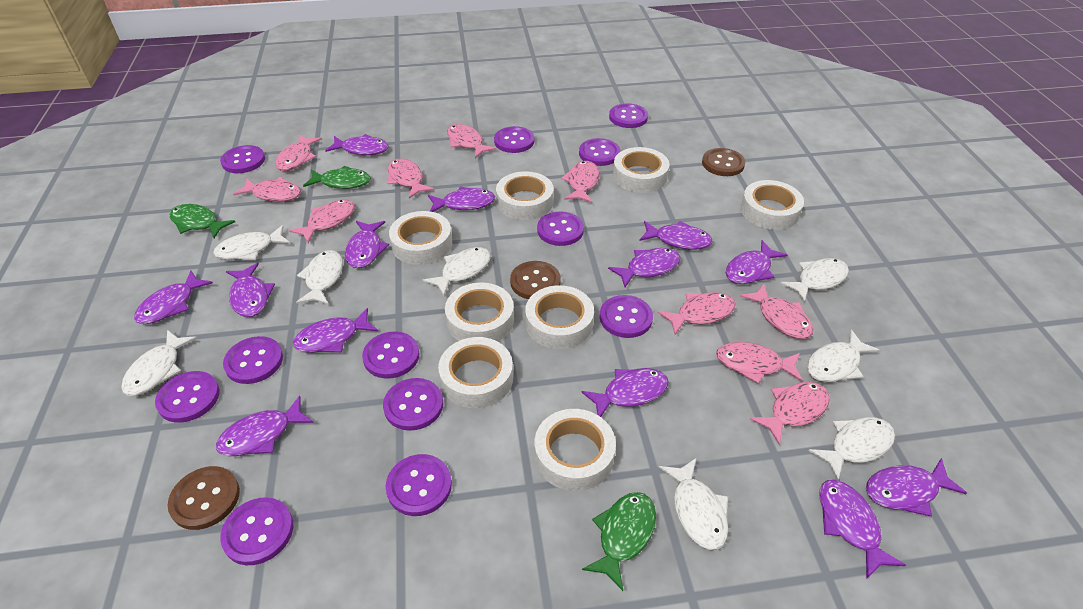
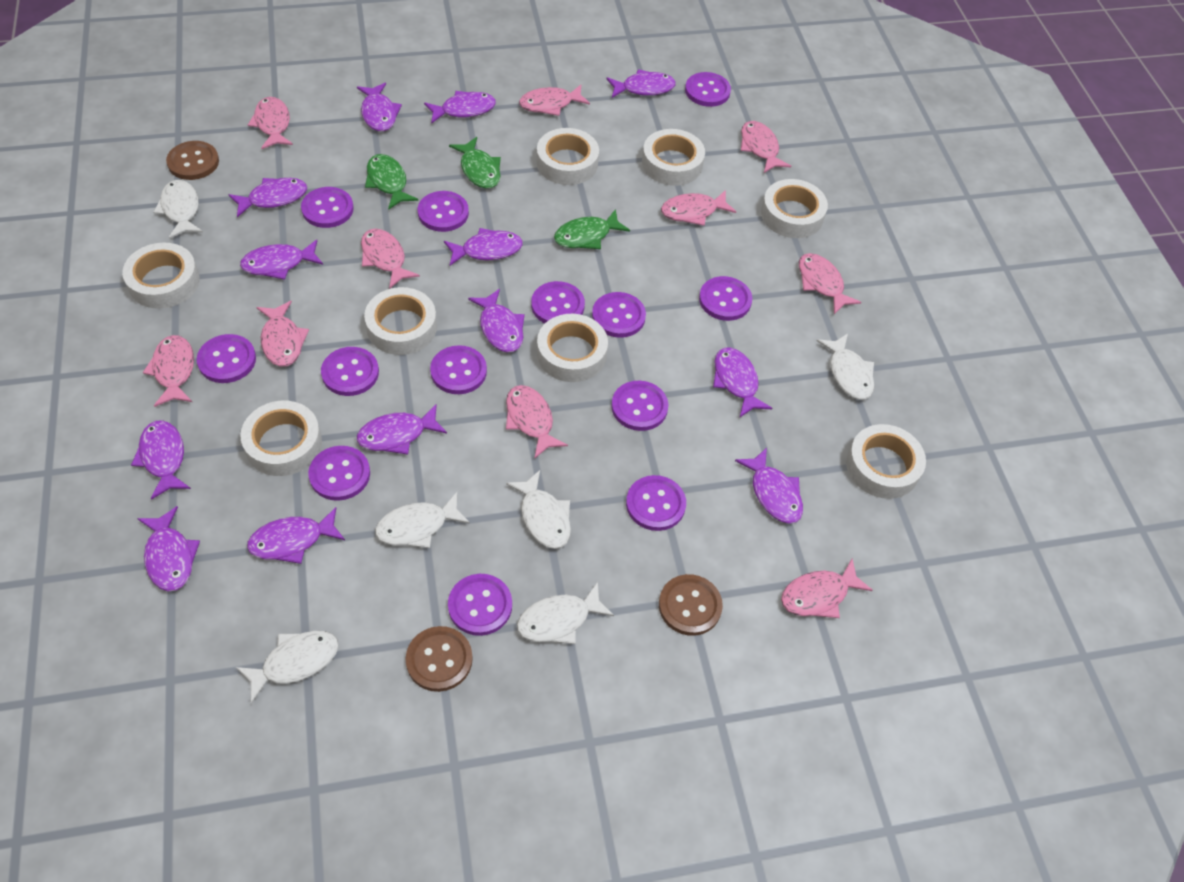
purple button: 12 -> 13
white fish: 8 -> 6

